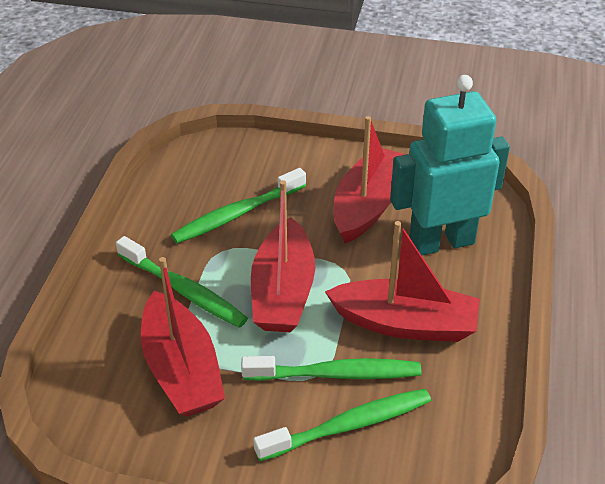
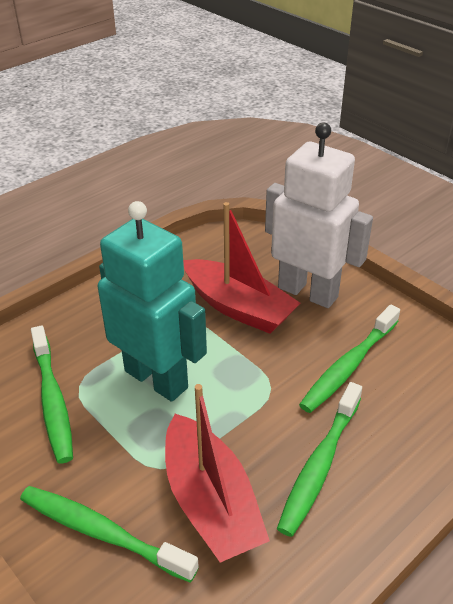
red boat: 4 -> 2
white robot: 0 -> 1

